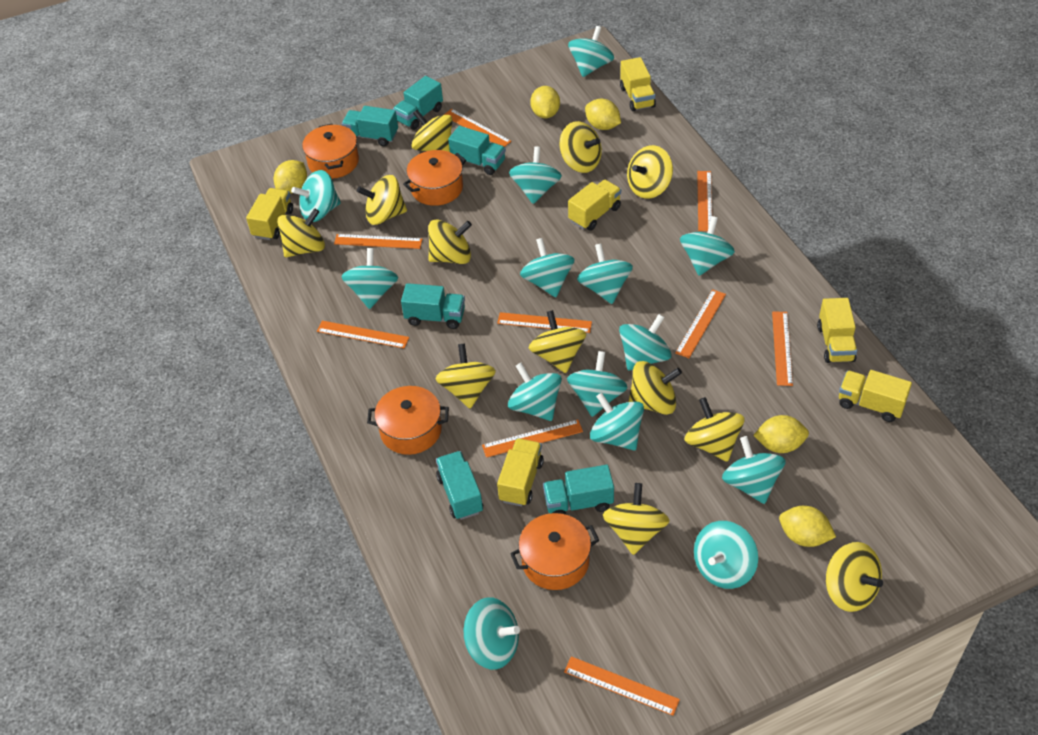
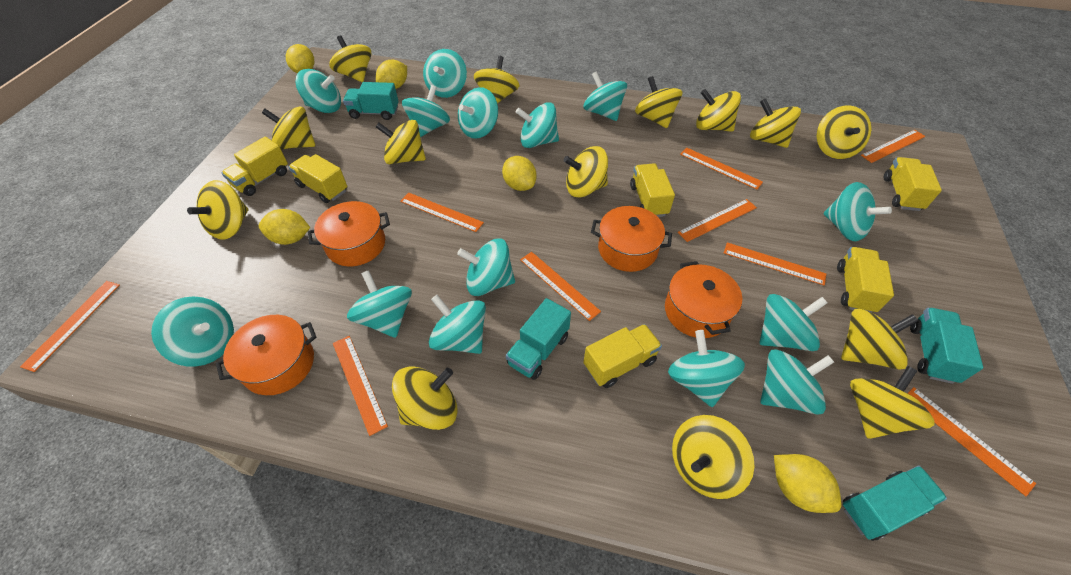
turquoise truck: 6 -> 4
yellow spinning top: 12 -> 14

